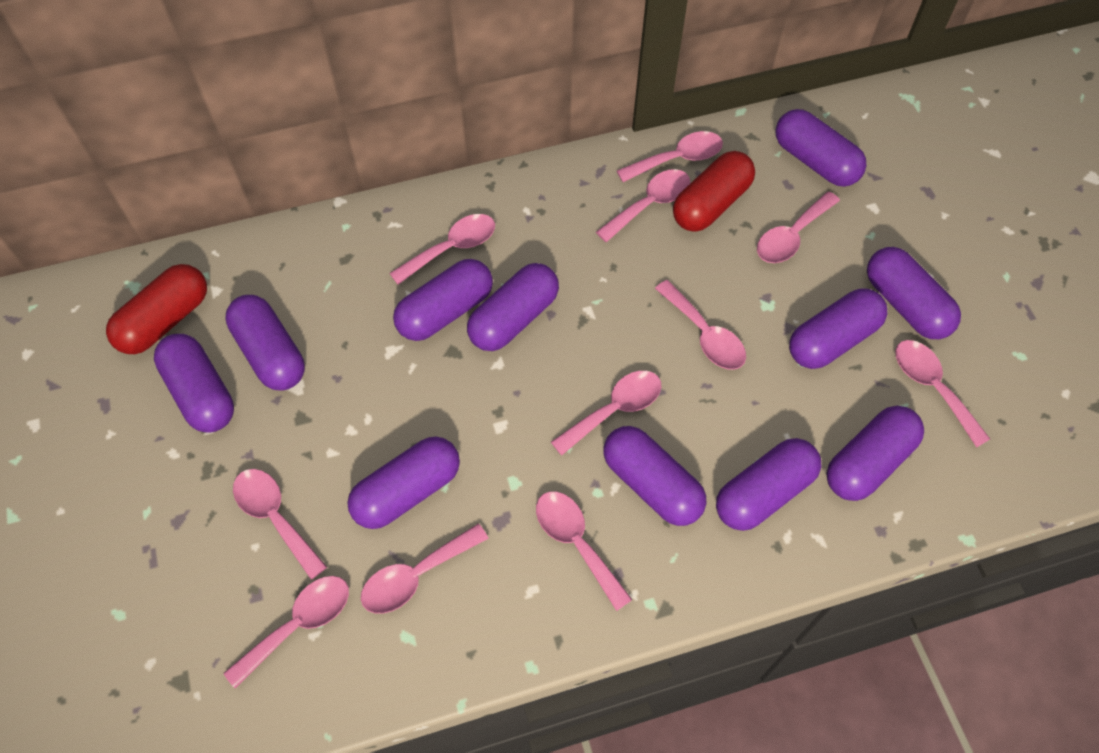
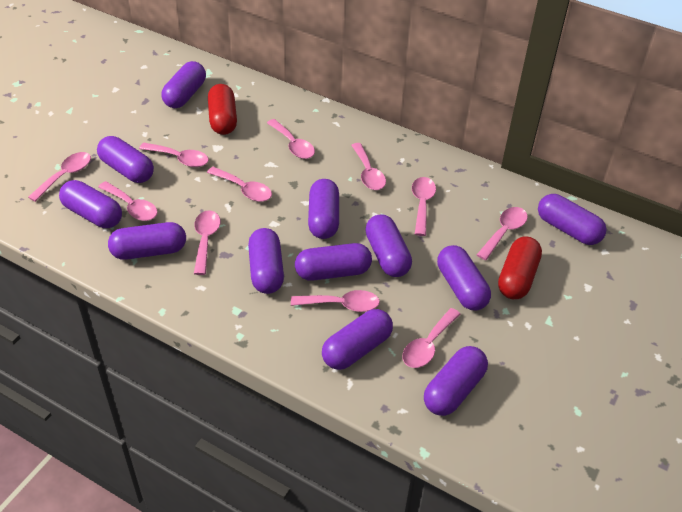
purple capsule: 11 -> 12

